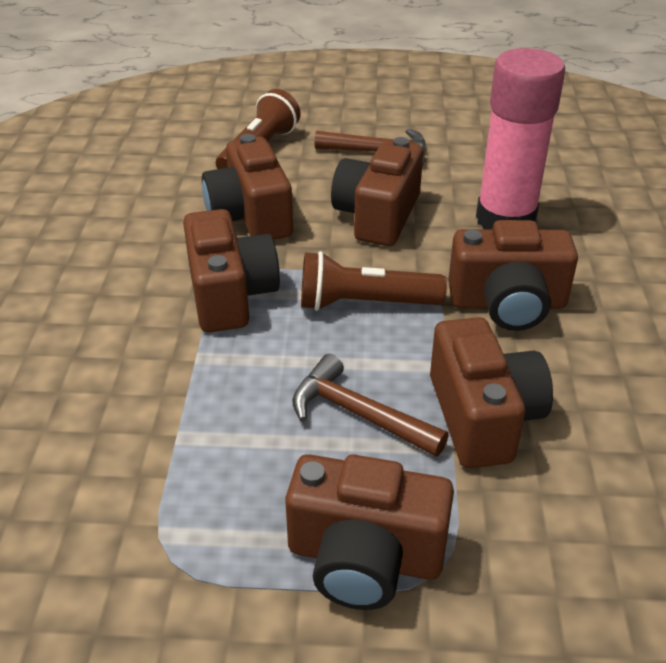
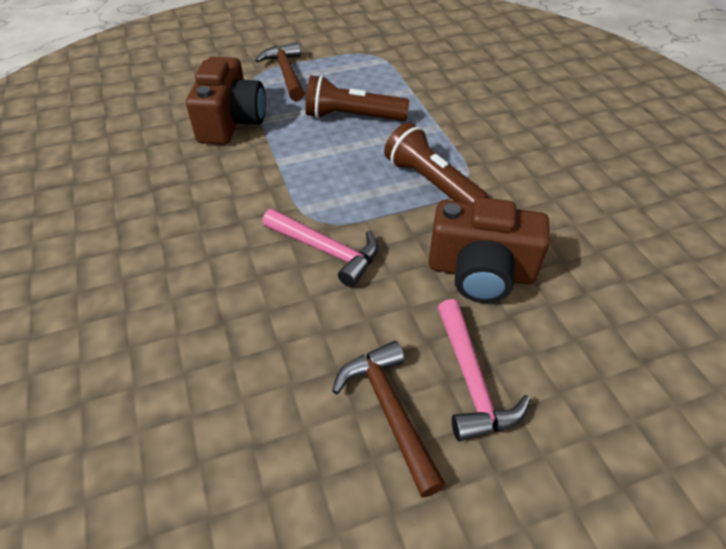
brown camera: 6 -> 2
pink glue stick: 1 -> 0
pink hammer: 0 -> 2

